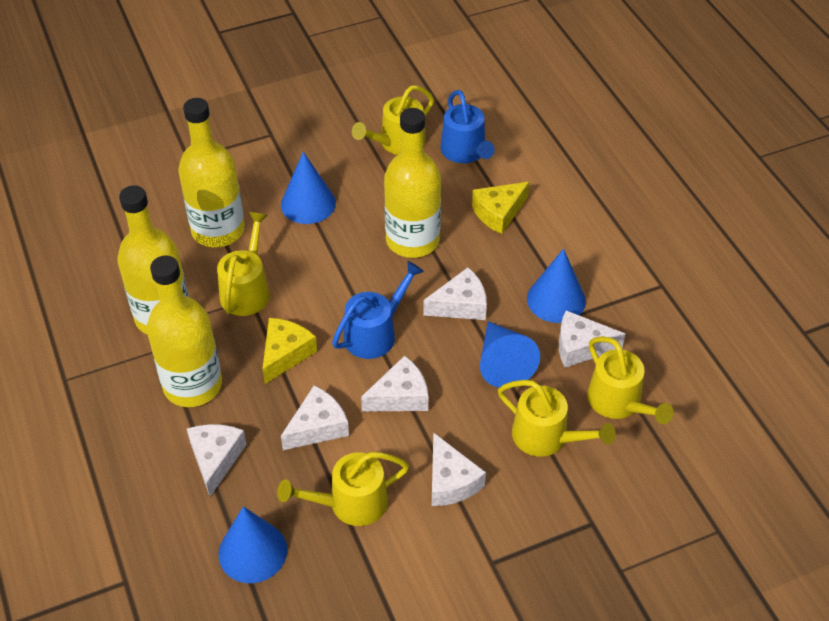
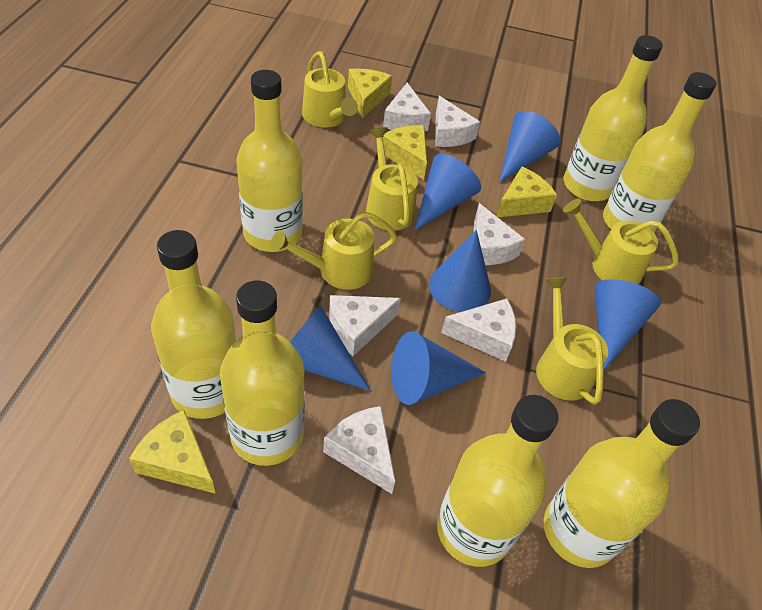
blue cone: 4 -> 6
blue watering can: 2 -> 0
yellow bottle: 4 -> 7
yellow cheese: 2 -> 4

